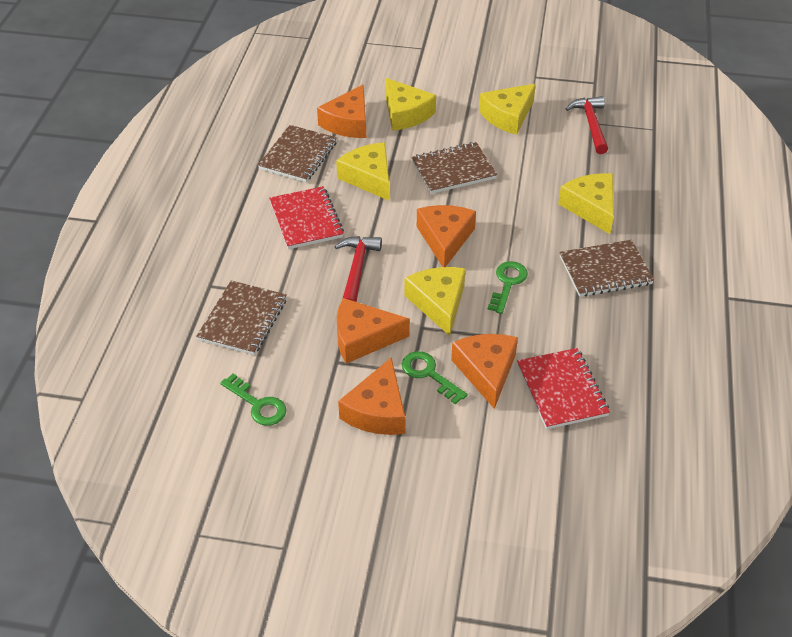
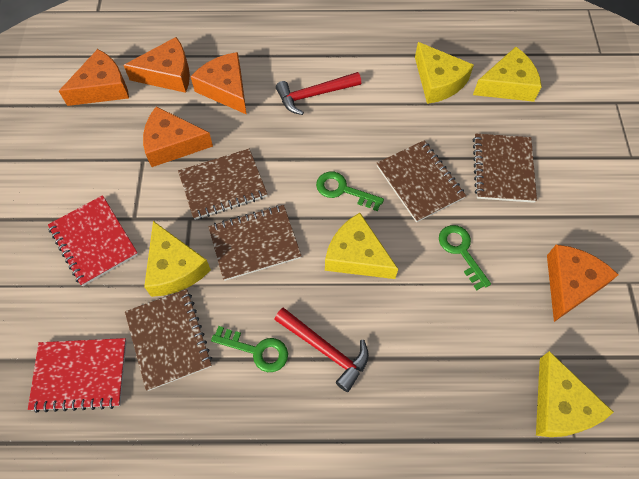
brown notebook: 4 -> 5

